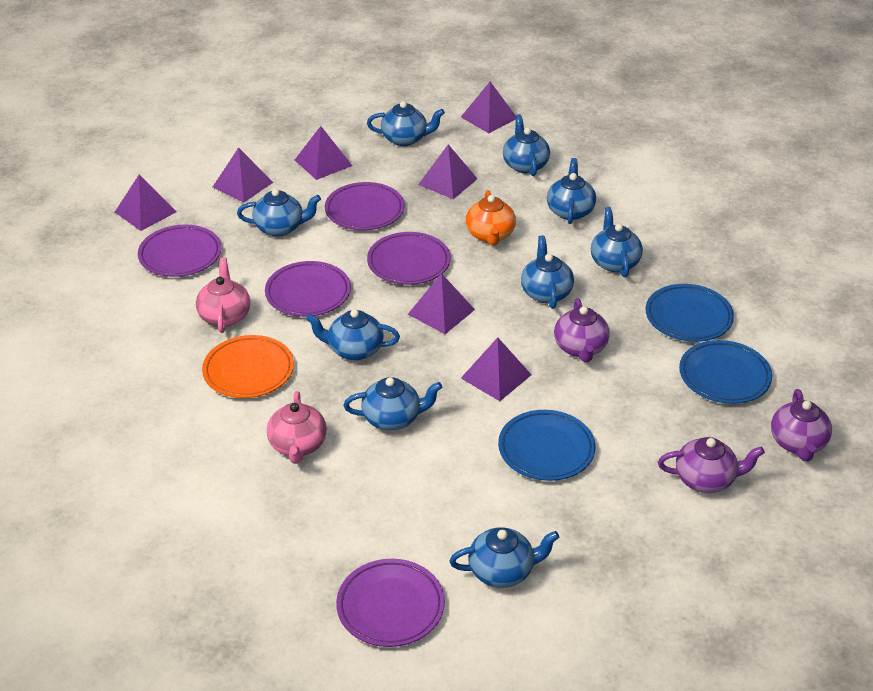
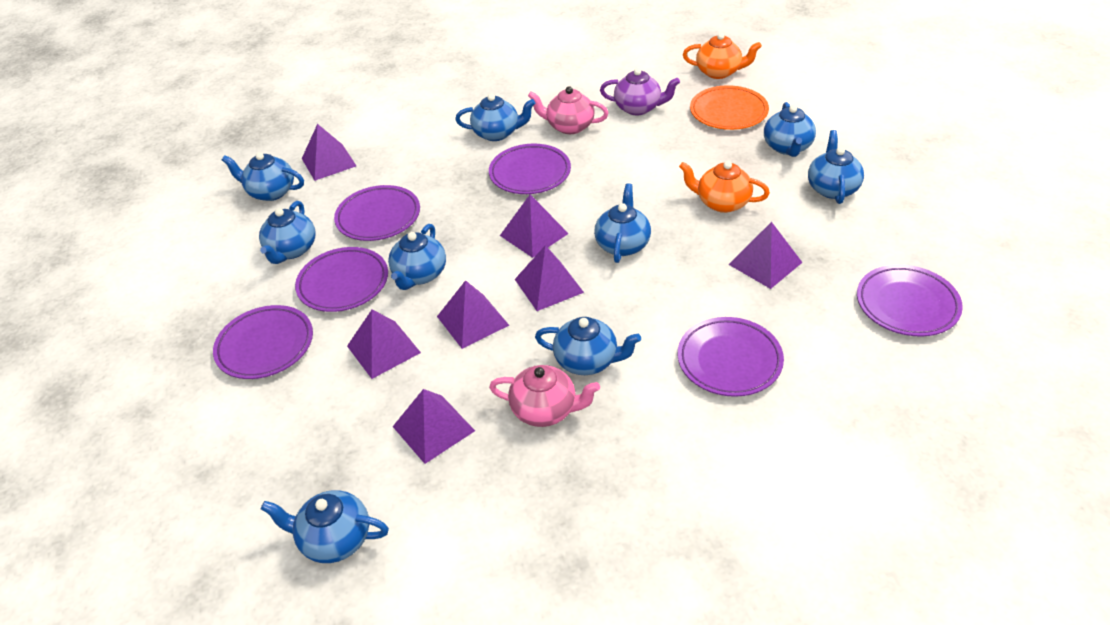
blue plate: 3 -> 0
orange teapot: 1 -> 2
purple plate: 5 -> 6
purple teapot: 3 -> 1

